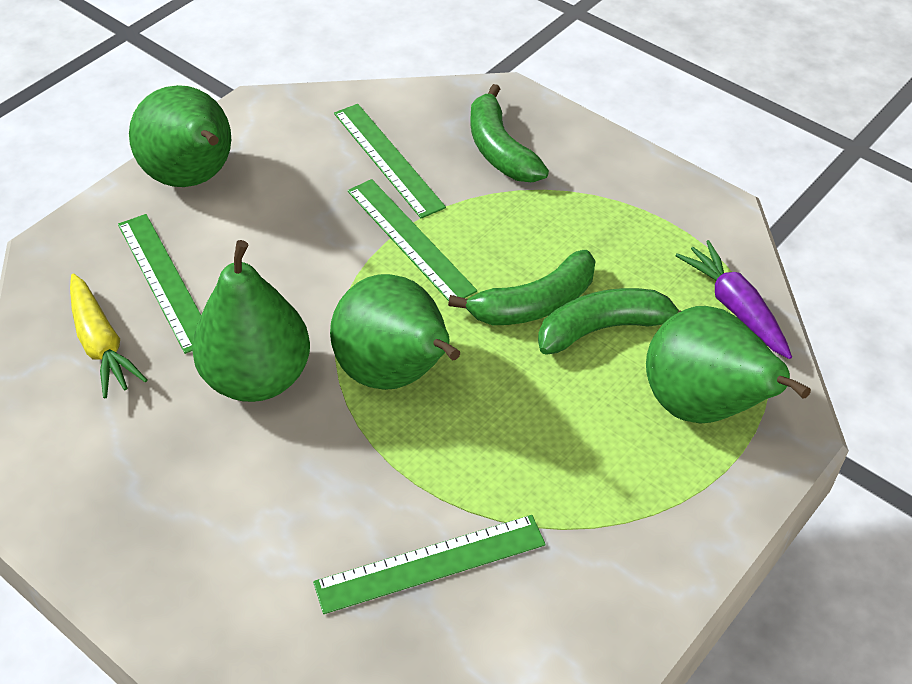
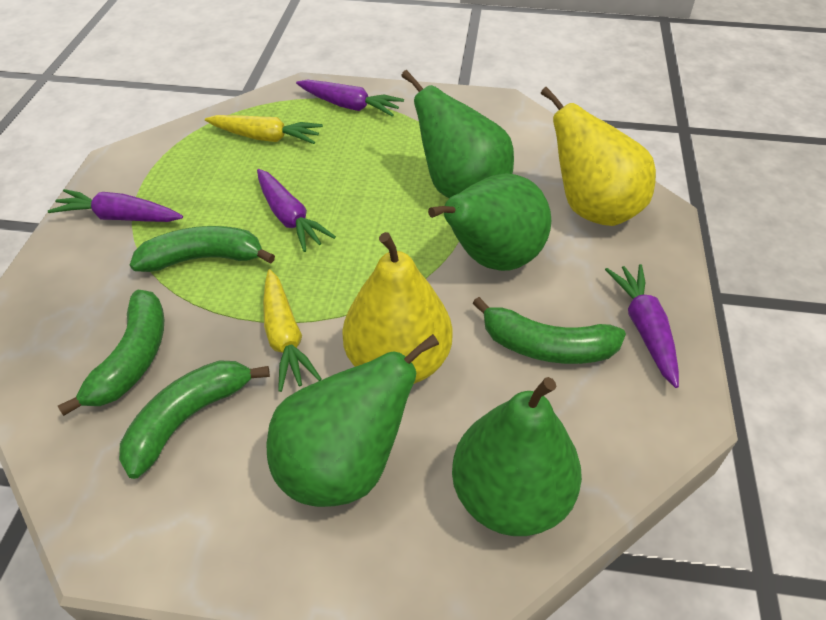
green banana: 3 -> 4
green ruler: 4 -> 0
purple carrot: 1 -> 4
yellow carrot: 1 -> 2
yellow pear: 0 -> 2

